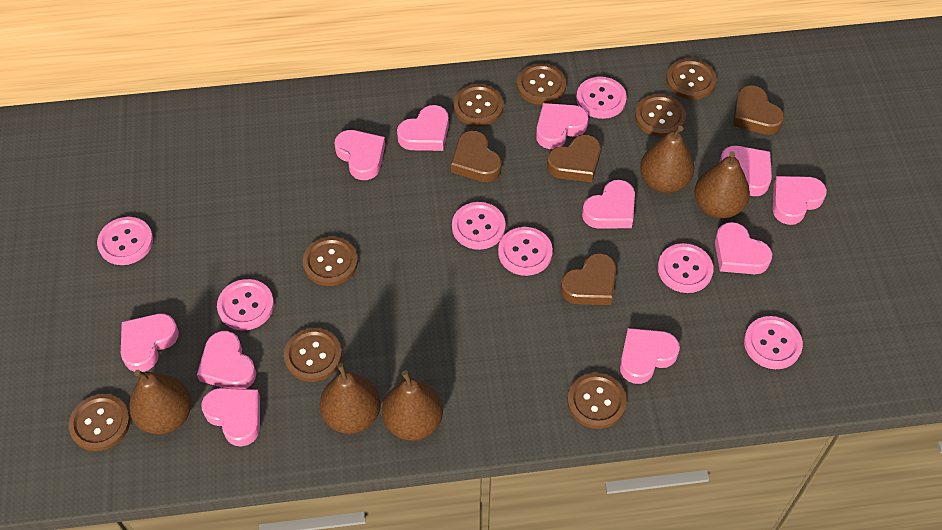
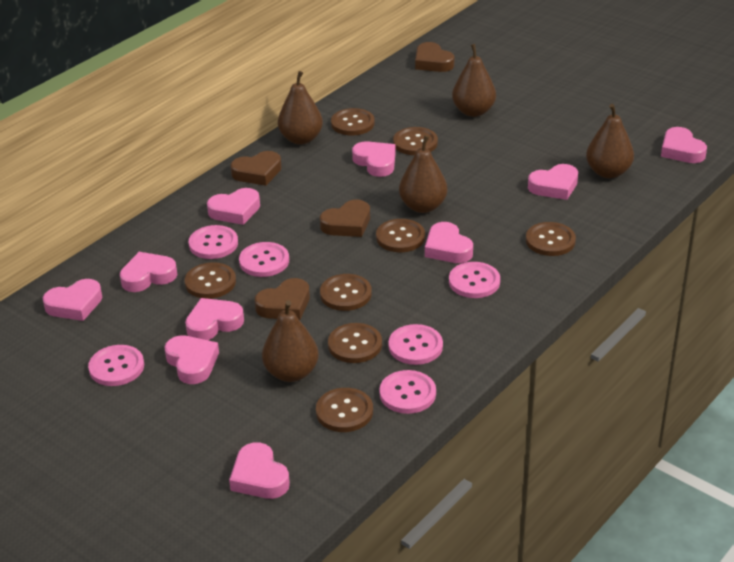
pink button: 7 -> 6
pink heart: 11 -> 10

